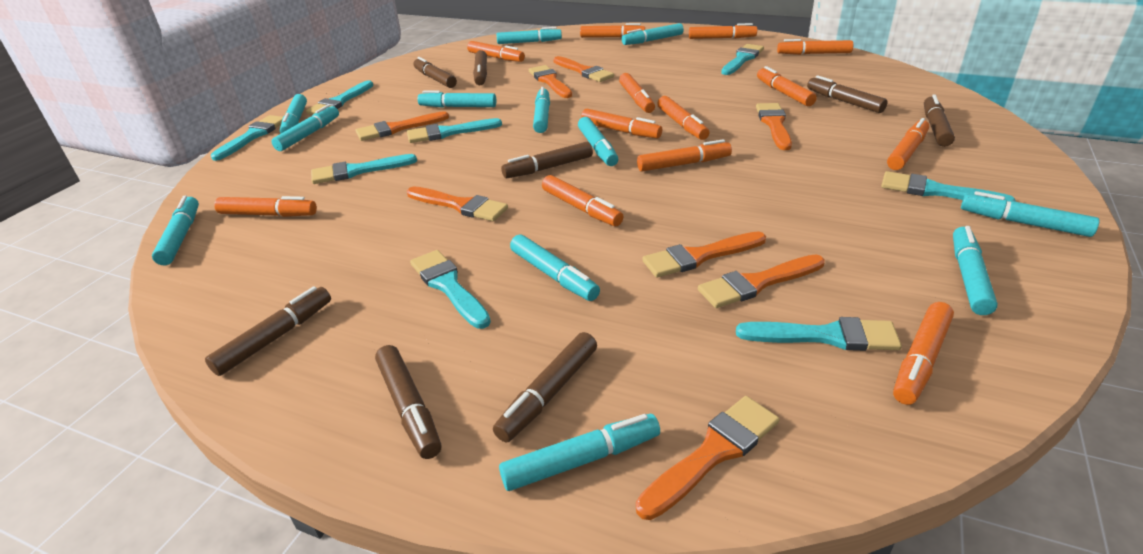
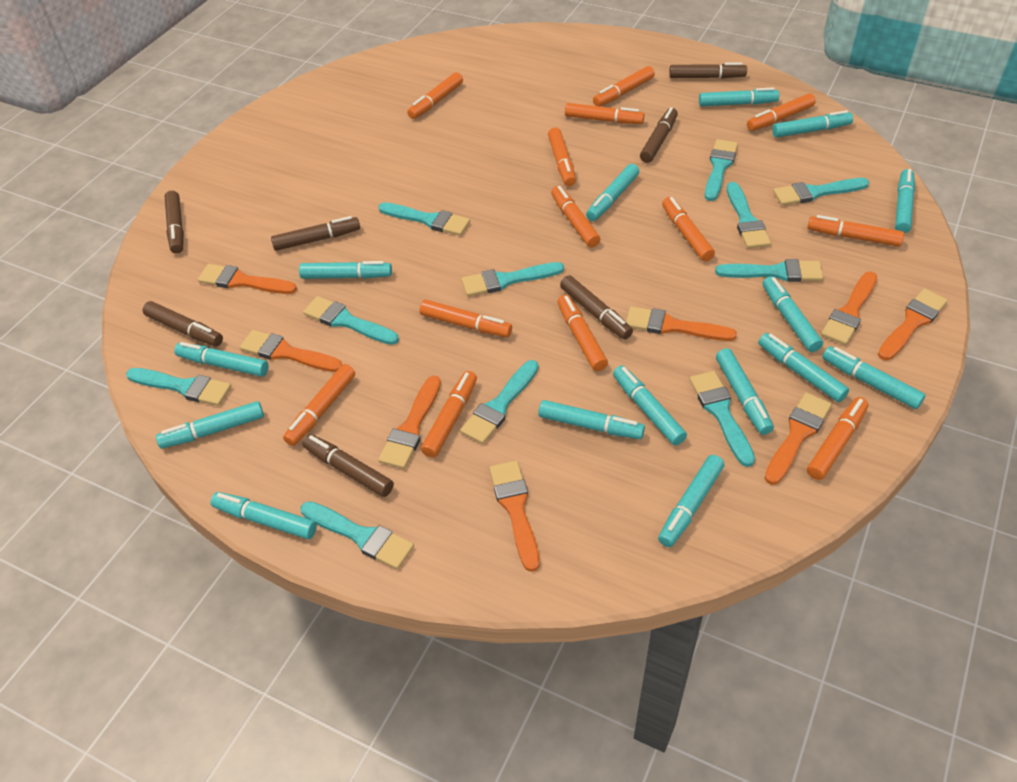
brown marker: 8 -> 7
turquoise brush: 8 -> 11
turquoise marker: 12 -> 15

